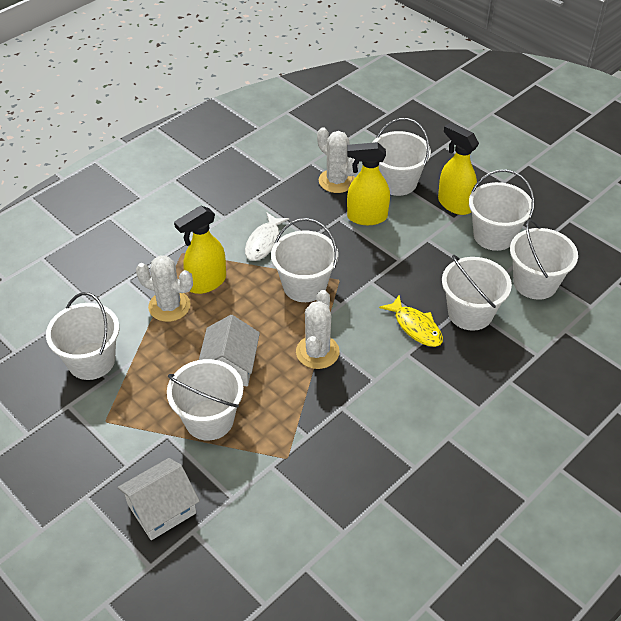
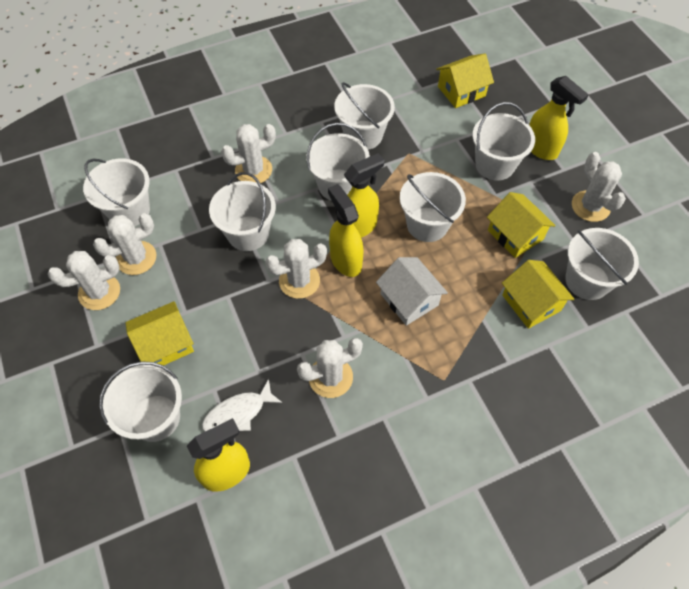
white bucket: 7 -> 8
white cactus: 3 -> 6
white house: 2 -> 1
yellow fish: 1 -> 0
yellow house: 0 -> 4
yellow spray bottle: 3 -> 4

